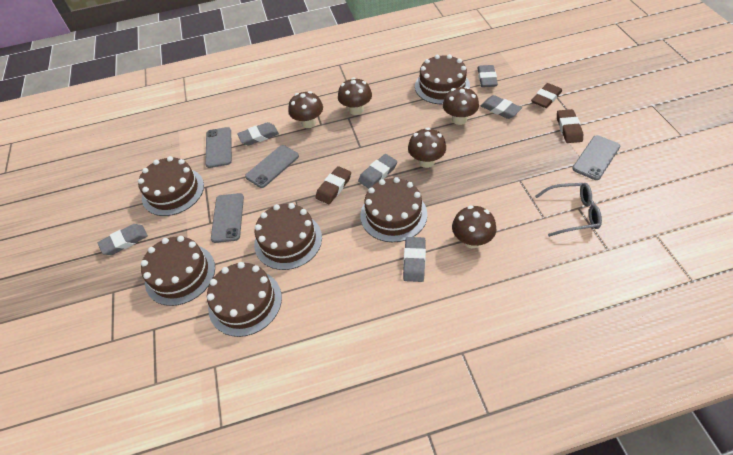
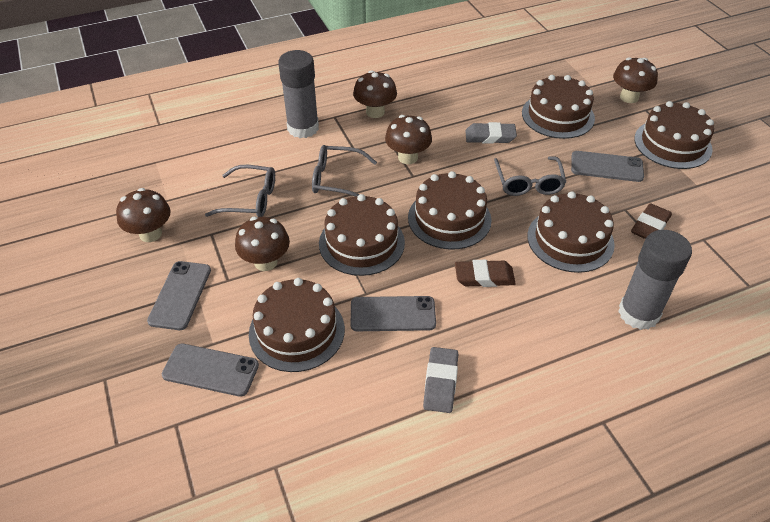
brown eraser: 3 -> 2
grey eraser: 6 -> 2
grey glasses: 1 -> 3
grey glue stick: 0 -> 2

